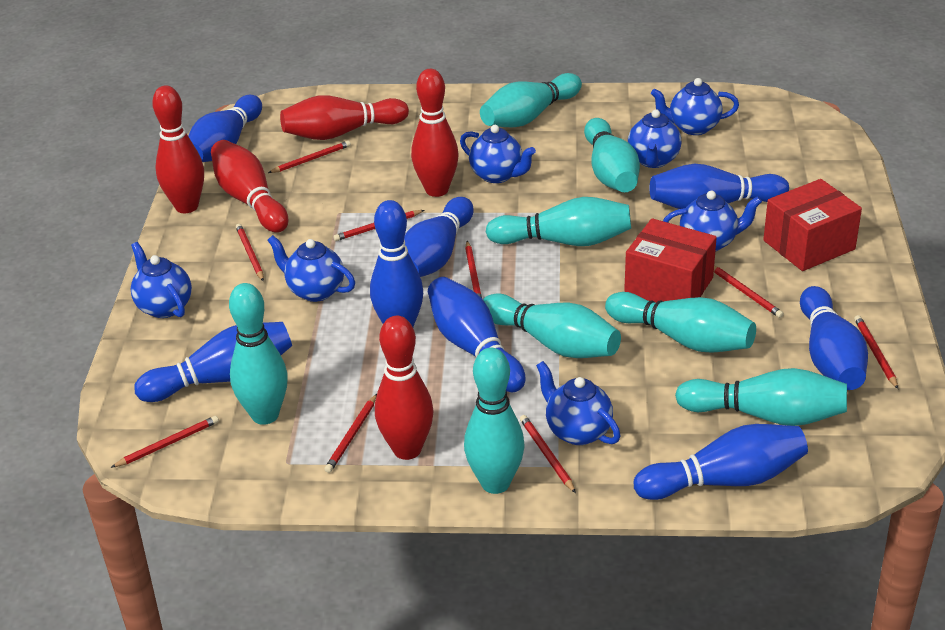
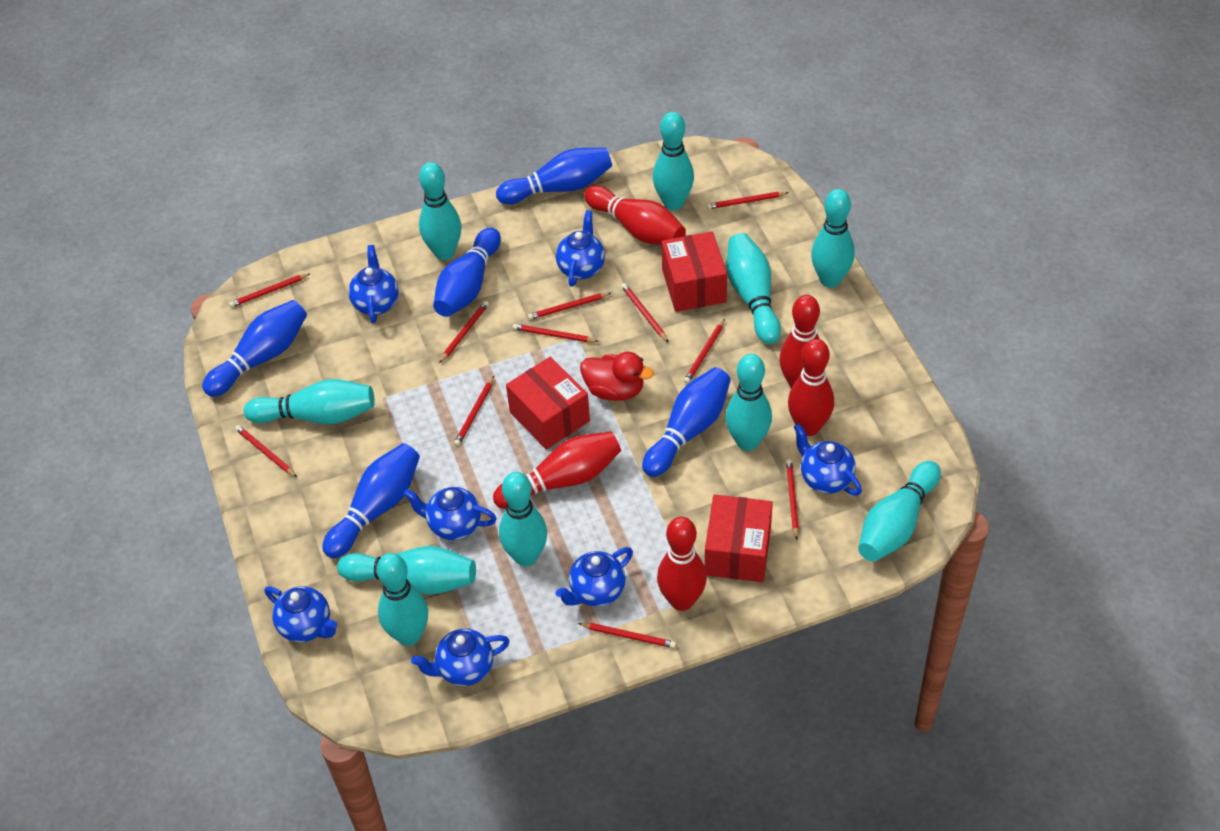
blue bowling pin: 8 -> 5
red box: 2 -> 3
red duck: 0 -> 1
red pencil: 9 -> 11
turquoise bowling pin: 8 -> 10

